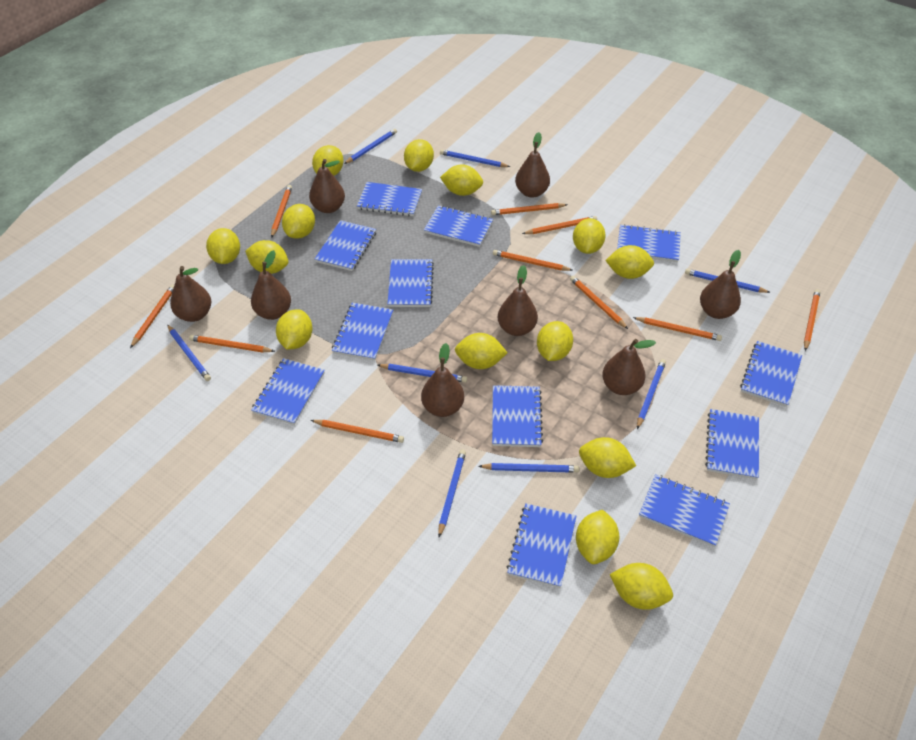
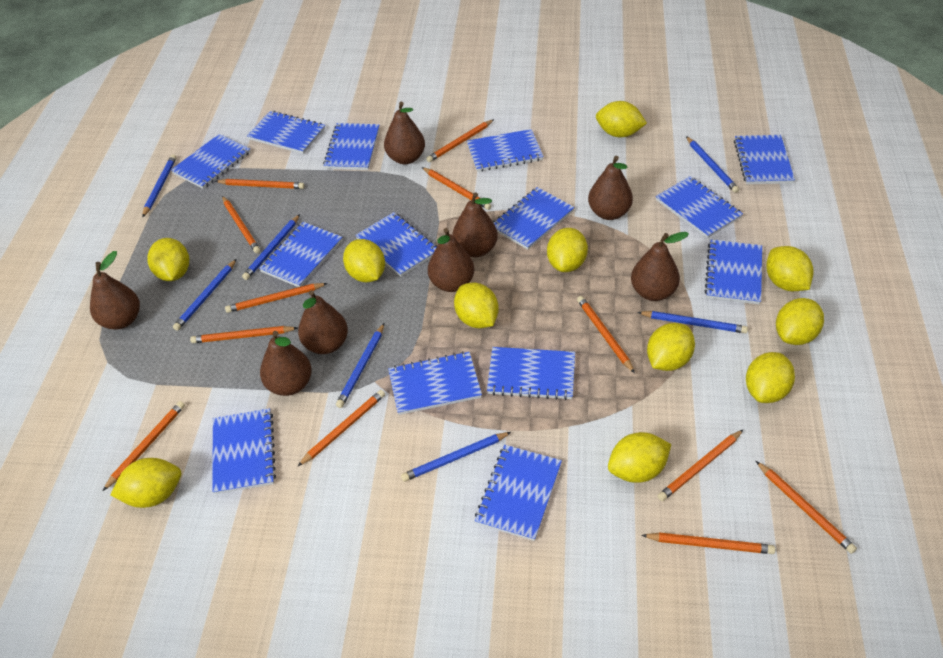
blue notebook: 12 -> 14
blue pencil: 8 -> 7
orange pencil: 10 -> 12
yellow lemon: 14 -> 11

